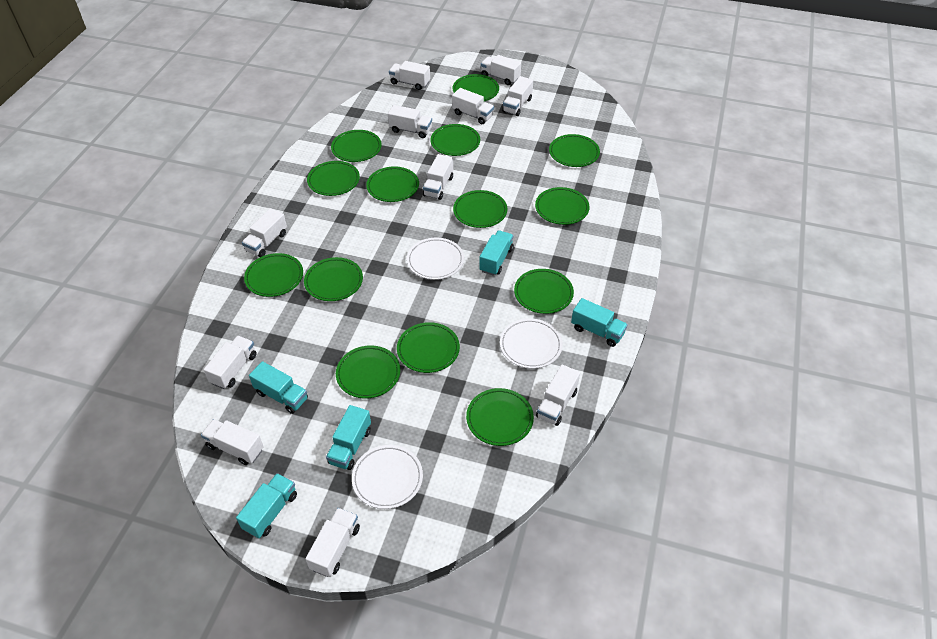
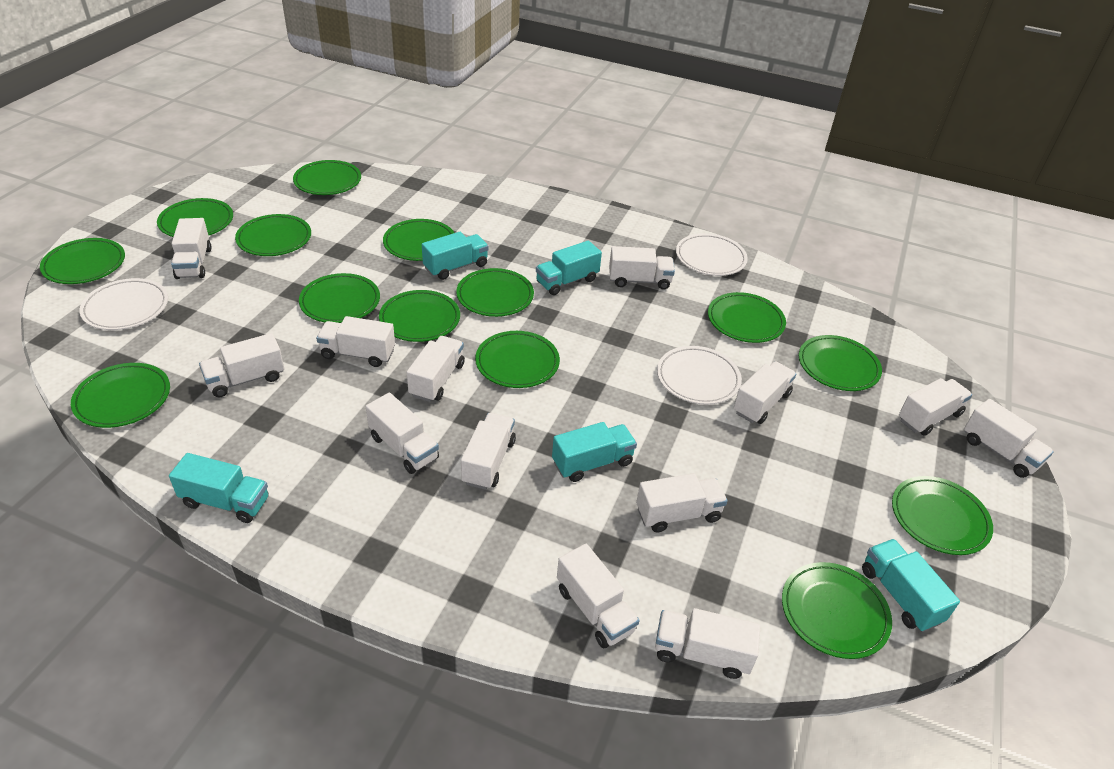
white truck: 11 -> 13

